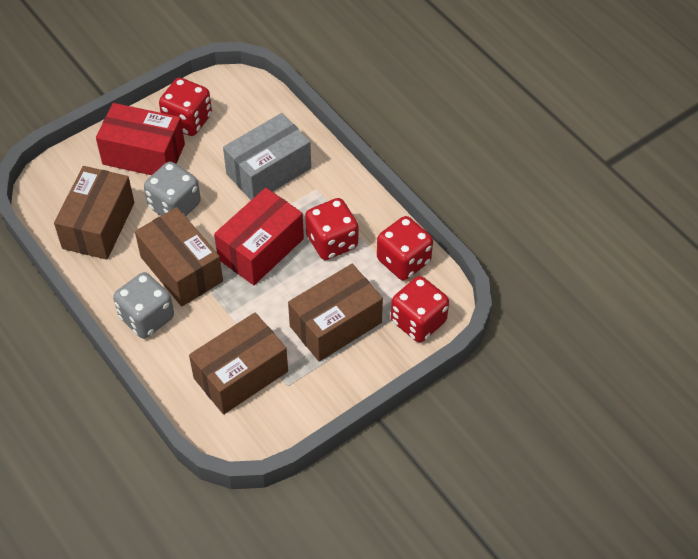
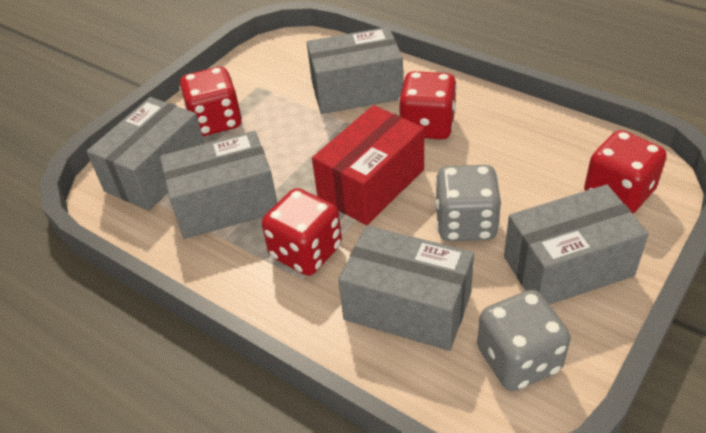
brown box: 4 -> 0
grey box: 1 -> 5
red box: 2 -> 1

